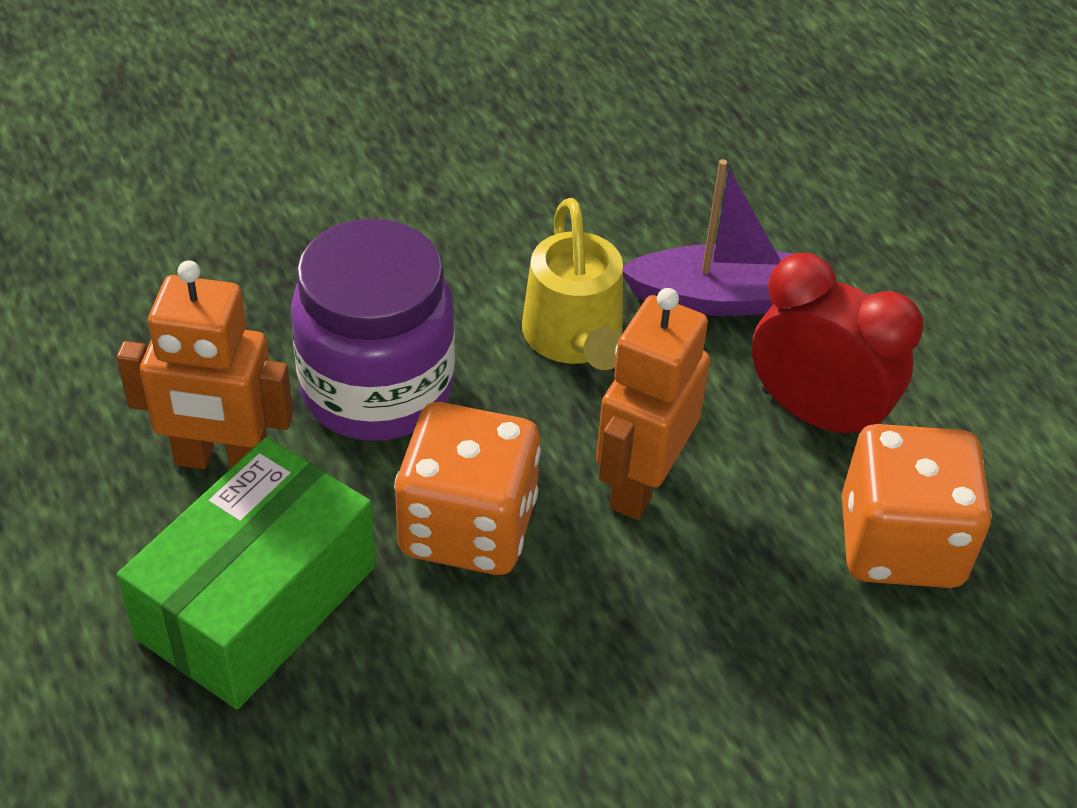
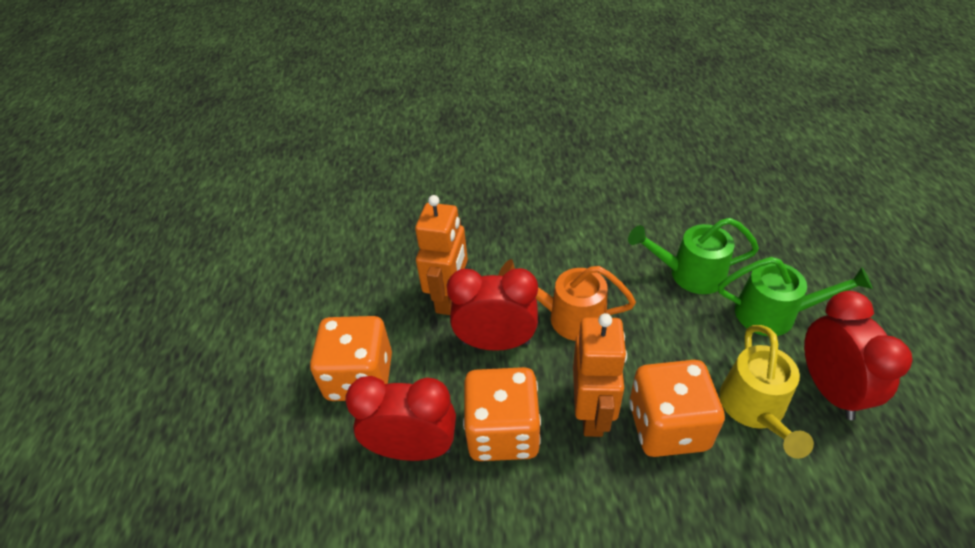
green box: 1 -> 0
green watering can: 0 -> 2
orange dice: 2 -> 3
orange watering can: 0 -> 1
purple boat: 1 -> 0
purple jar: 1 -> 0
red clock: 1 -> 3

